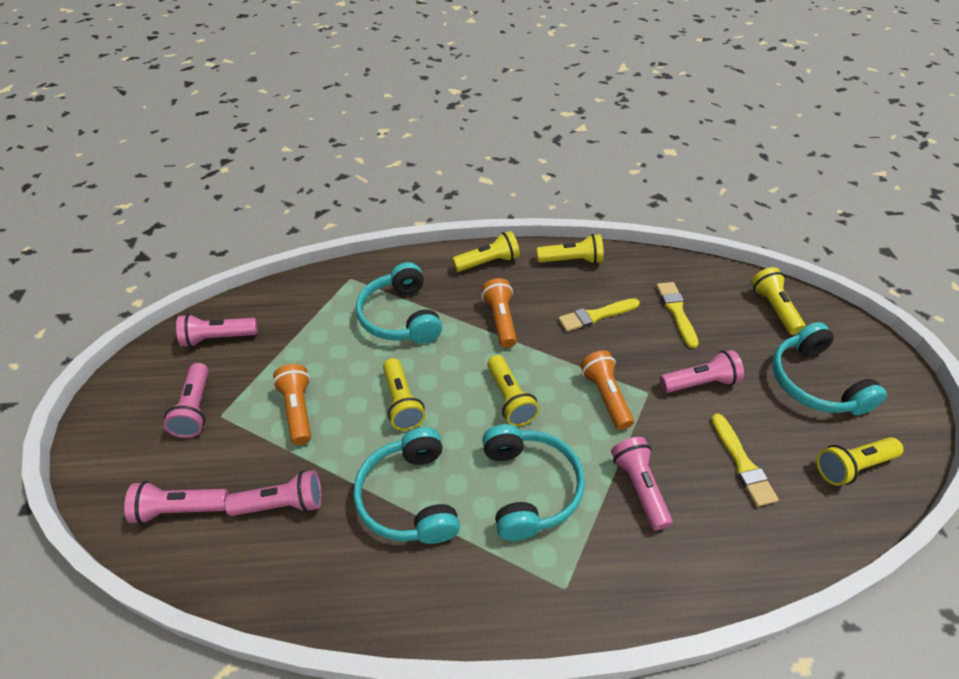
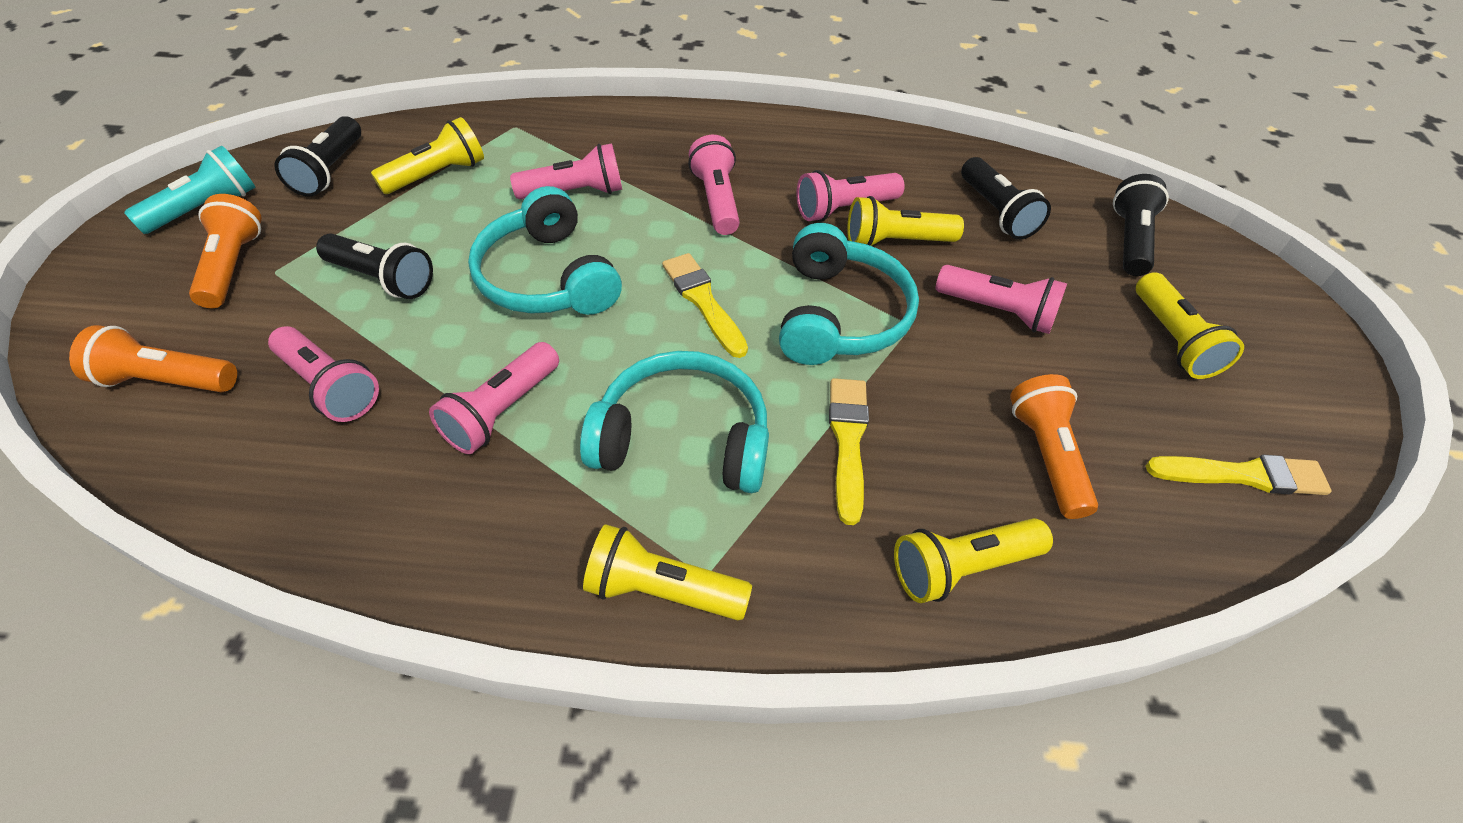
black flashlight: 0 -> 4
turquoise flashlight: 0 -> 1
turquoise headphones: 4 -> 3
yellow flashlight: 6 -> 5

